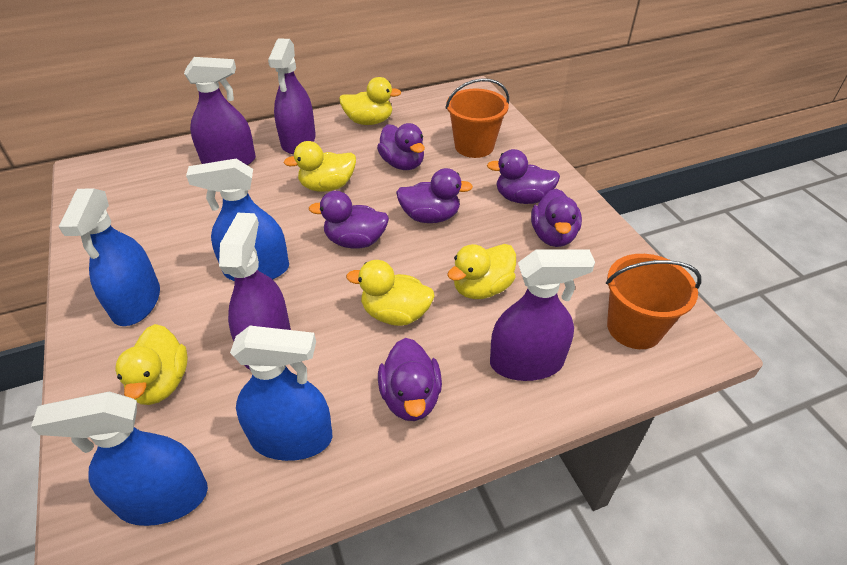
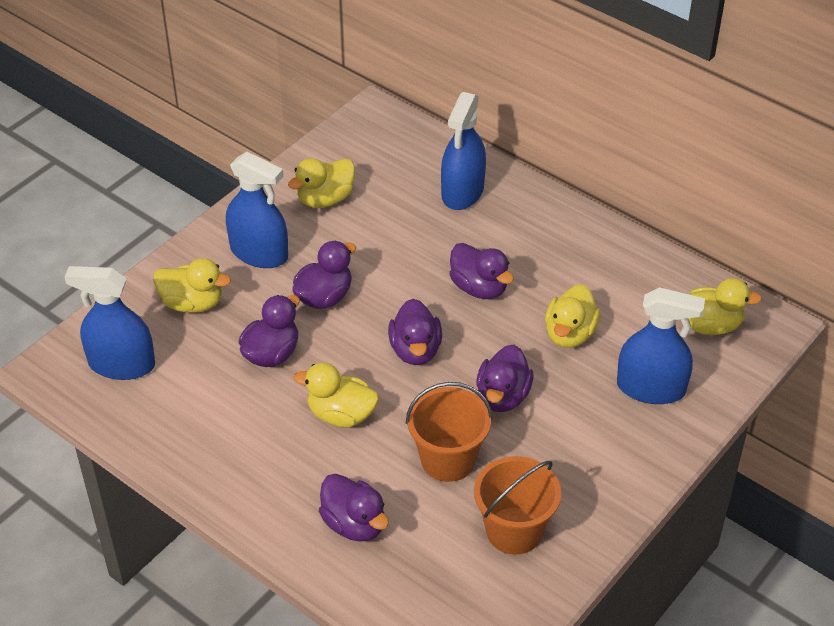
purple spray bottle: 4 -> 0

